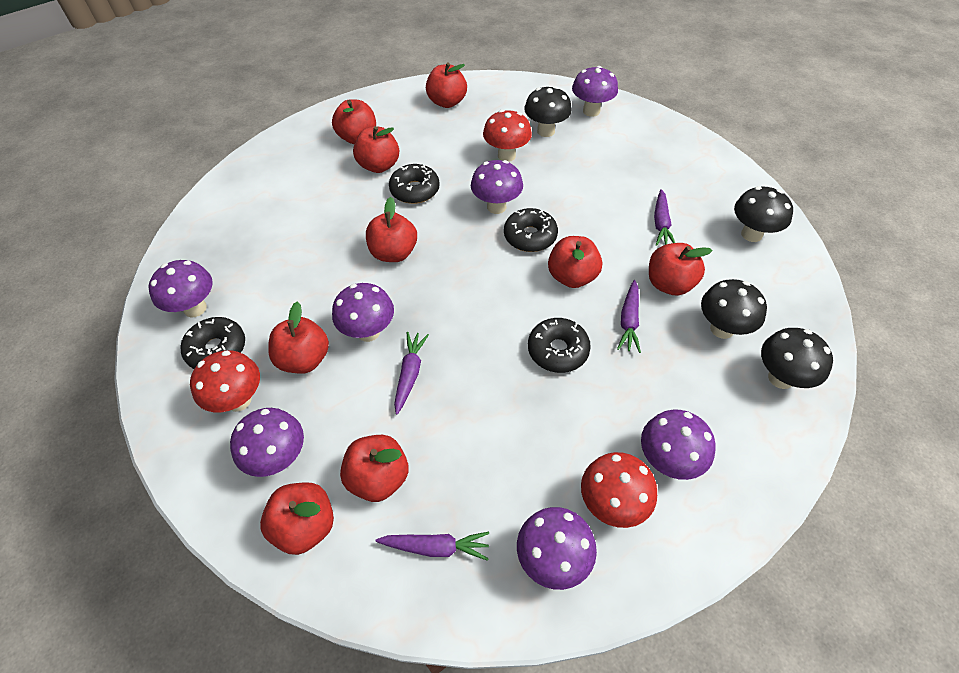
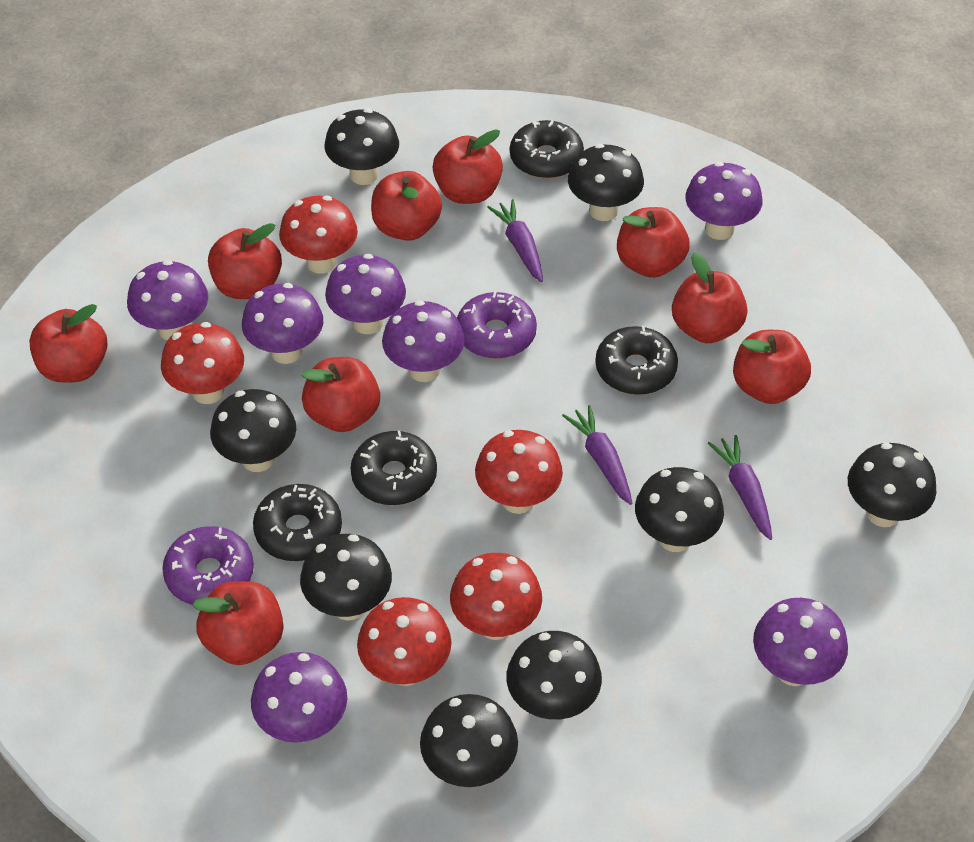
black mushroom: 4 -> 8
purple carrot: 4 -> 3
purple donut: 0 -> 2
red mushroom: 3 -> 5

